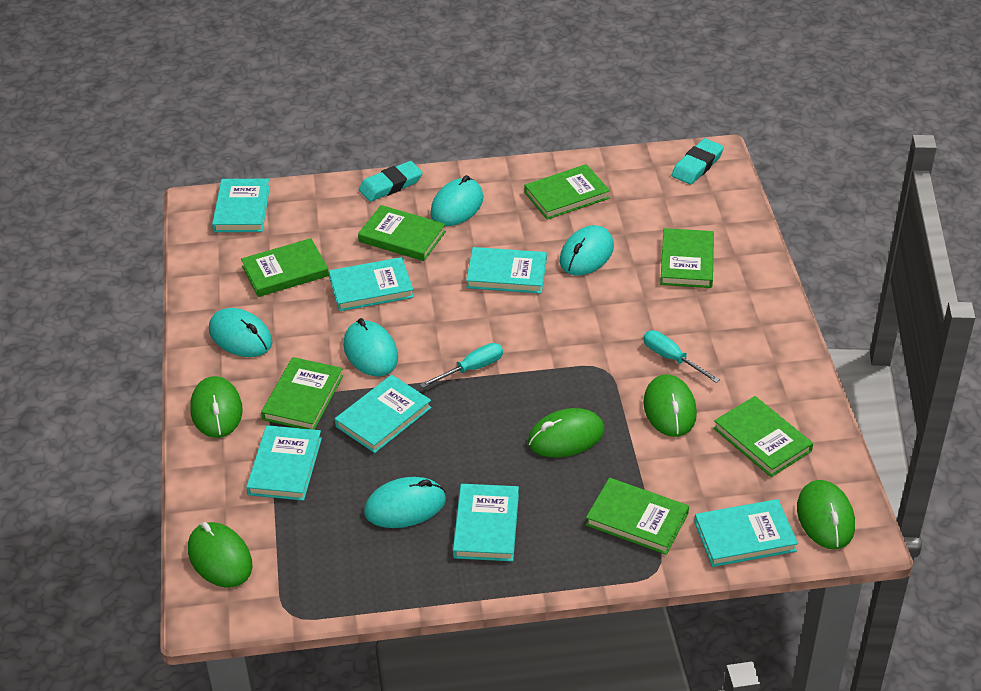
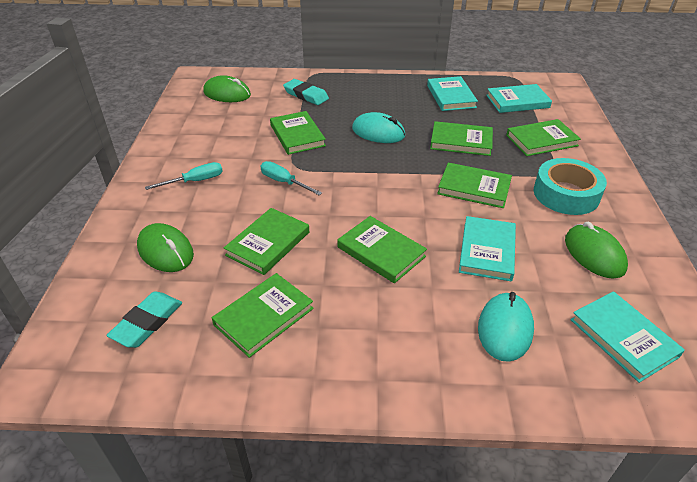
green mouse: 5 -> 3
turquoise book: 7 -> 4
turquoise mouse: 5 -> 2
turquoise tape: 0 -> 1

